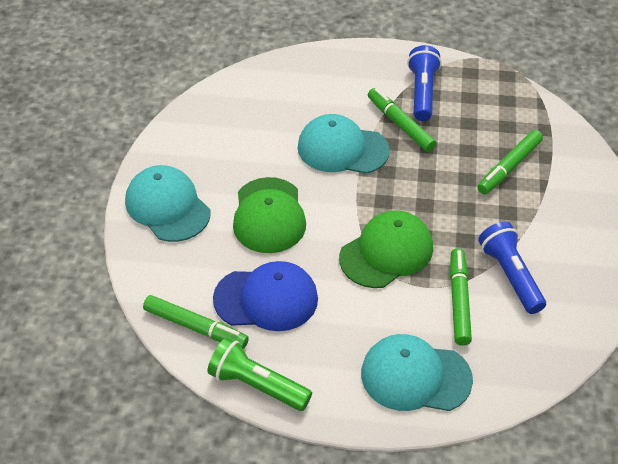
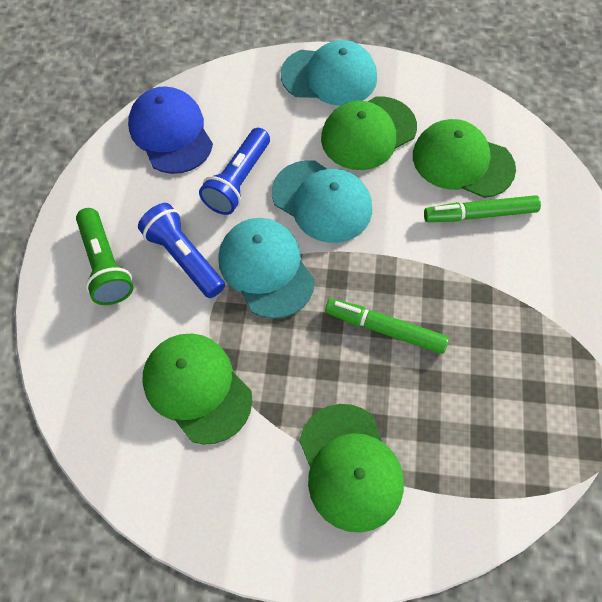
green cap: 2 -> 4
green marker: 4 -> 2

